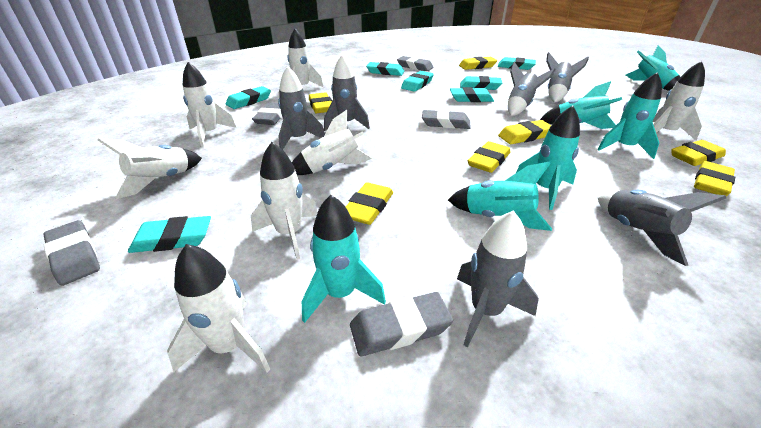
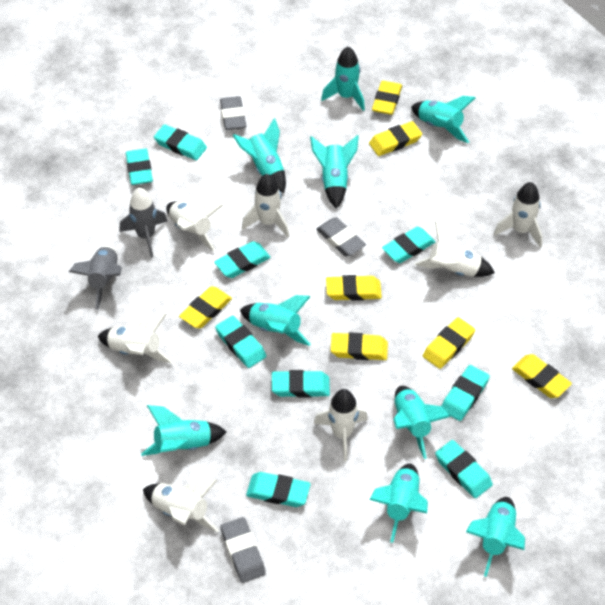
grey eraser: 5 -> 3
grey rocket: 6 -> 2
turquoise eraser: 7 -> 9
turquoise rocket: 6 -> 9

